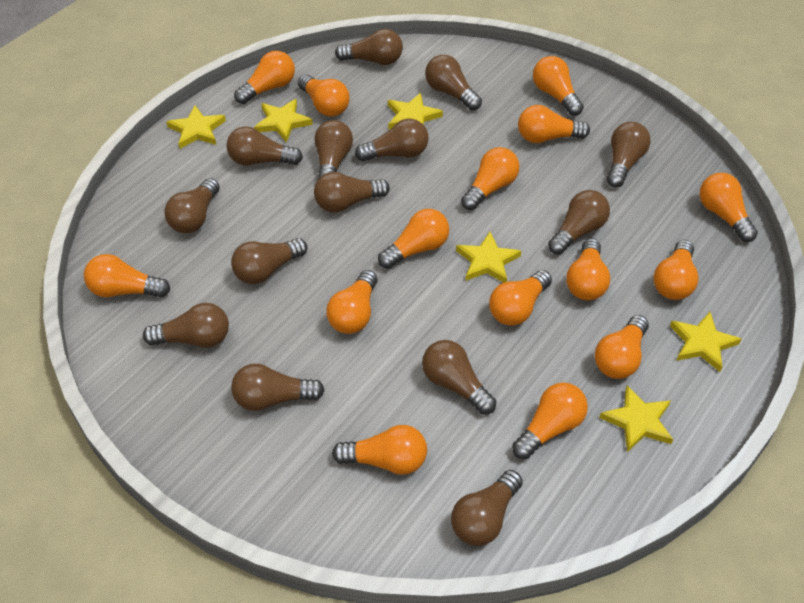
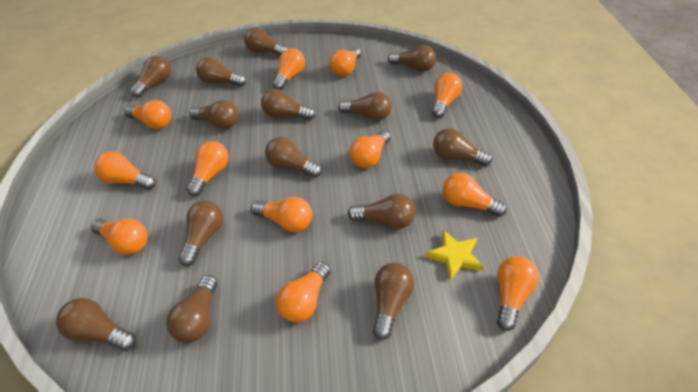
orange light bulb: 15 -> 12
yellow star: 6 -> 1

